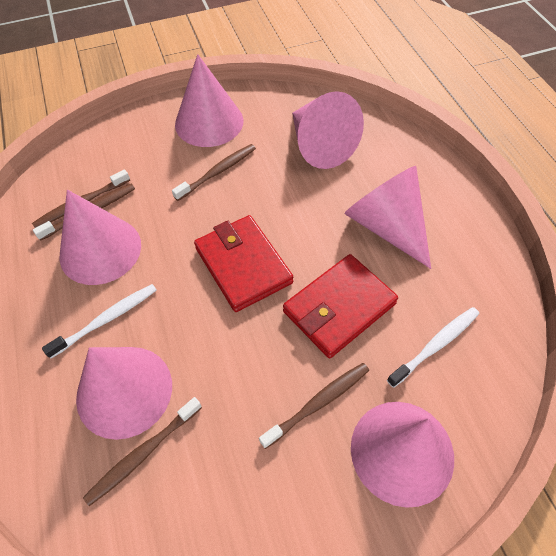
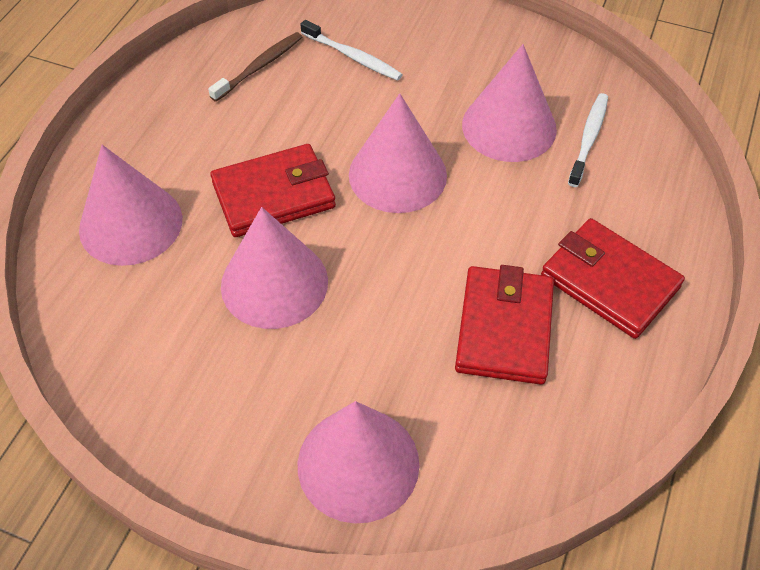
brown toothbrush: 5 -> 1
pink cone: 6 -> 5
red wallet: 2 -> 3

